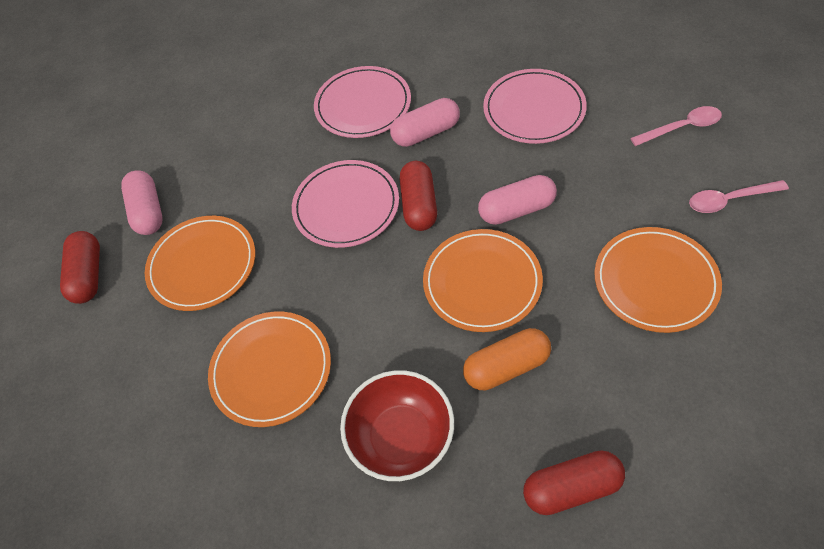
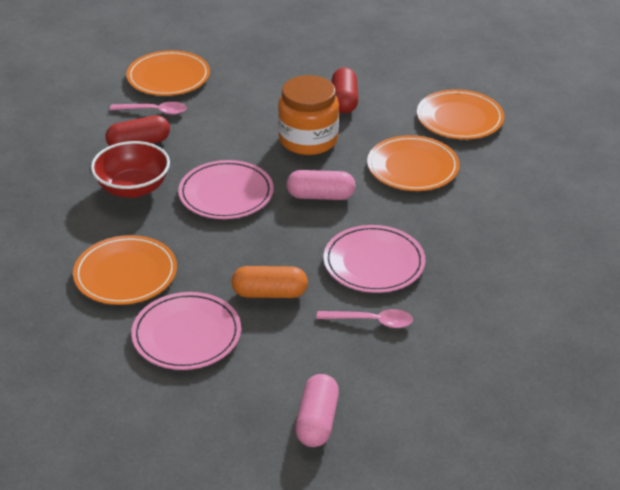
orange jar: 0 -> 1
pink capsule: 3 -> 2
red capsule: 3 -> 2

